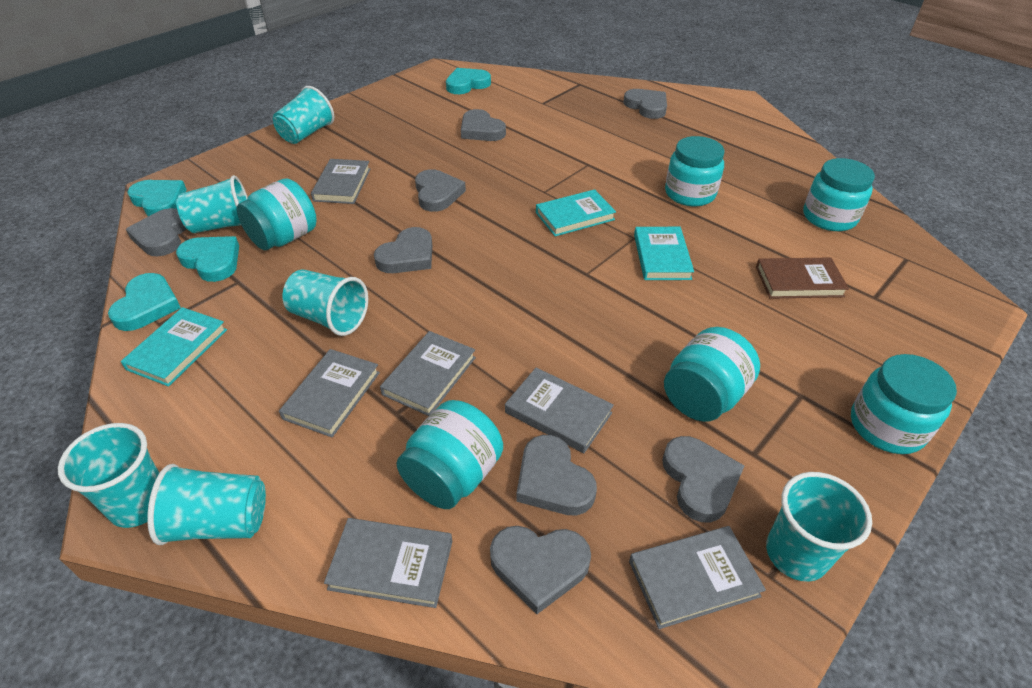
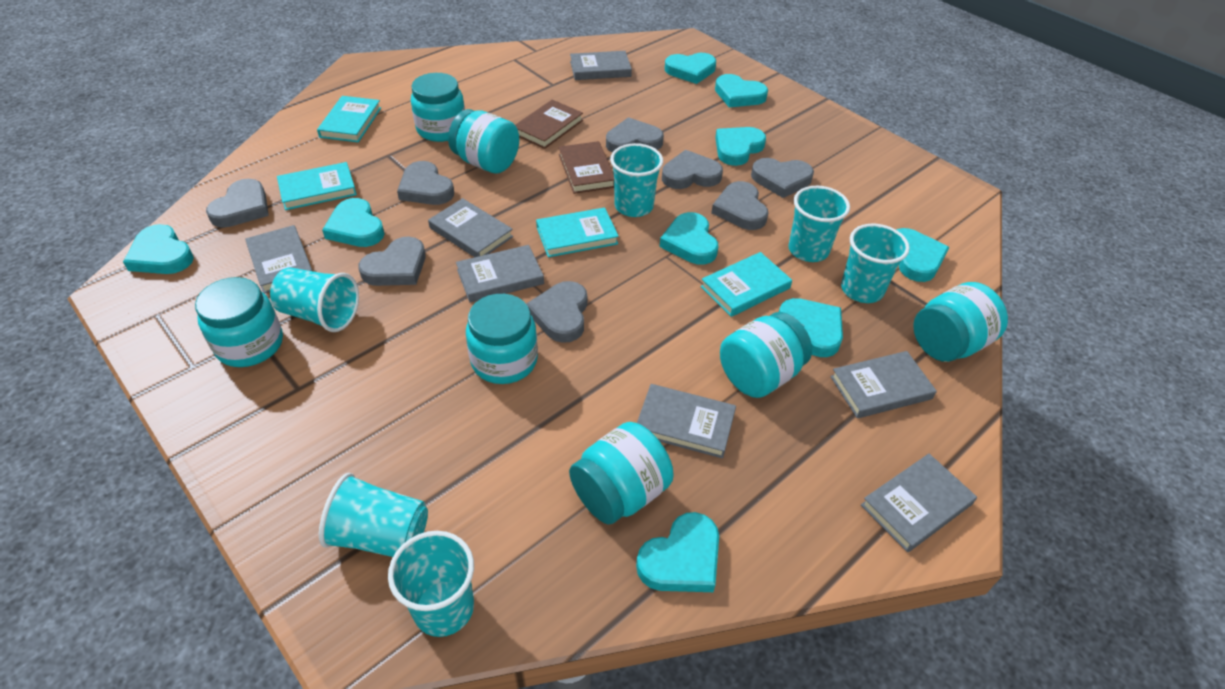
brown book: 1 -> 2
grey book: 6 -> 7
turquoise book: 3 -> 4
turquoise heart: 4 -> 9
turquoise jar: 6 -> 7

